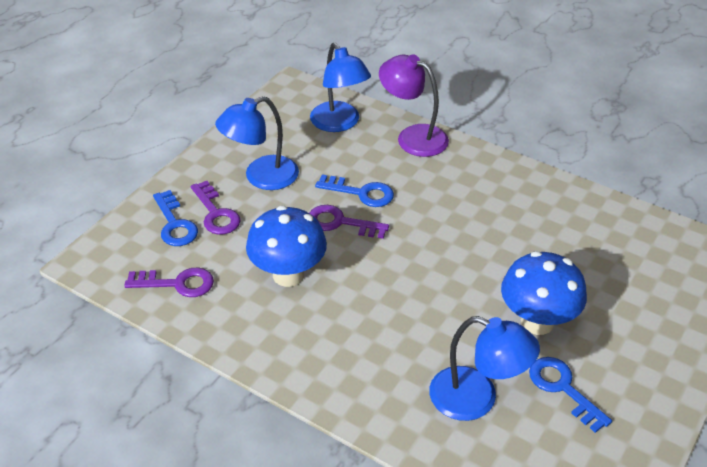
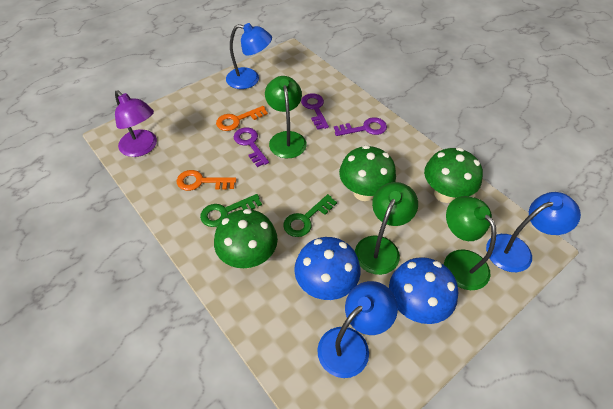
blue key: 3 -> 0
green key: 0 -> 2
green lamp: 0 -> 3
green mushroom: 0 -> 3
orange key: 0 -> 2

